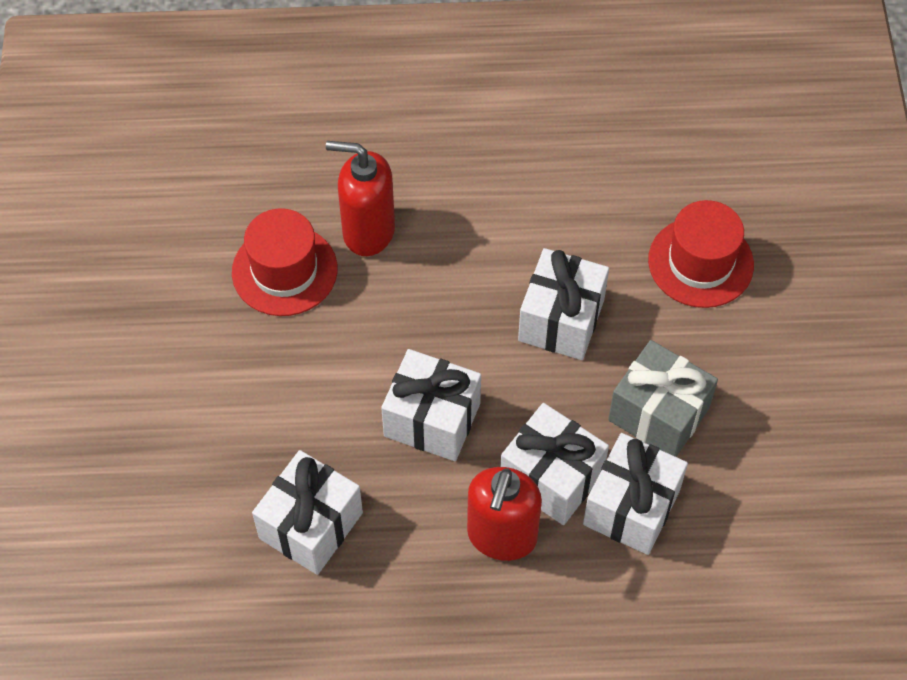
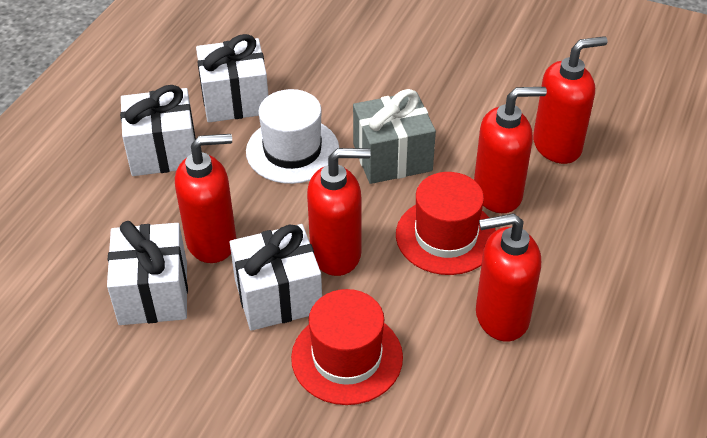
red soap dispenser: 2 -> 5
white gift: 5 -> 4
white hat: 0 -> 1

